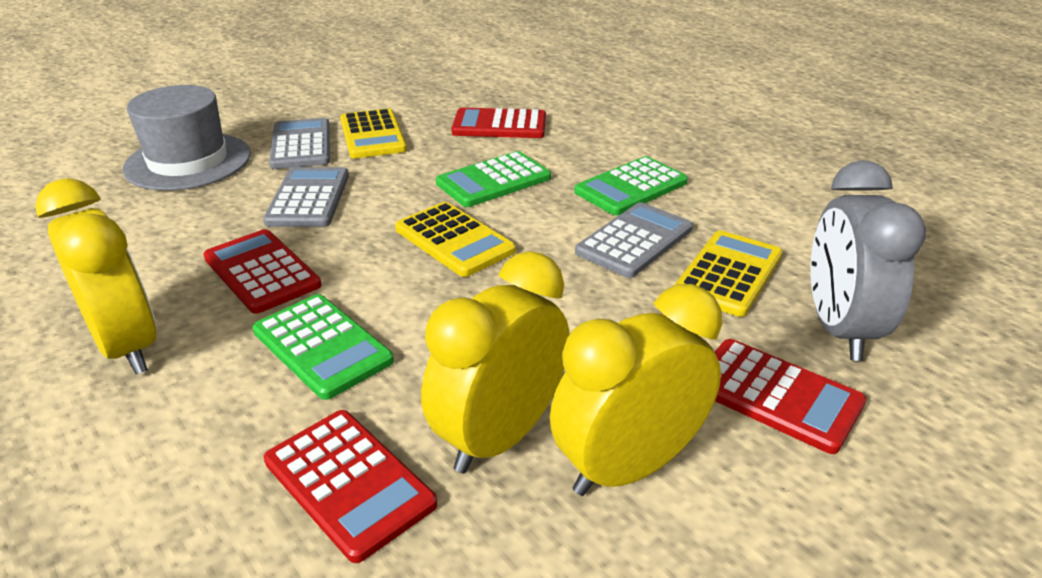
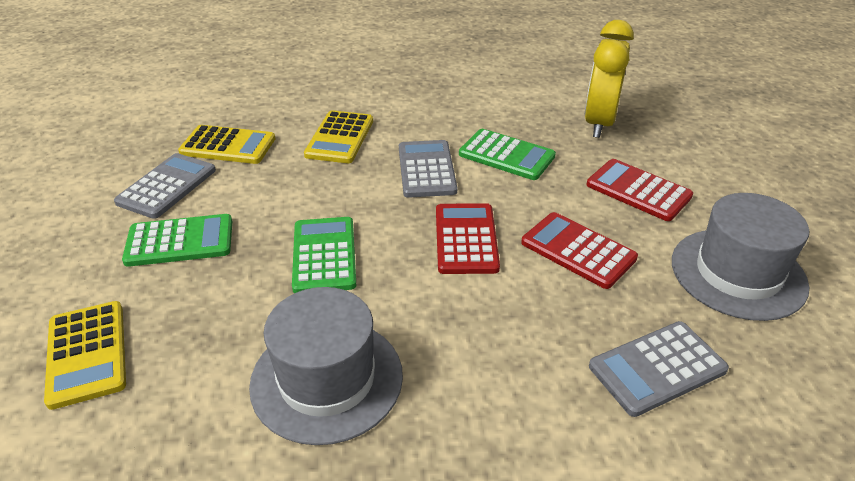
grey clock: 1 -> 0
grey hat: 1 -> 2
red calculator: 4 -> 3
yellow clock: 3 -> 1

